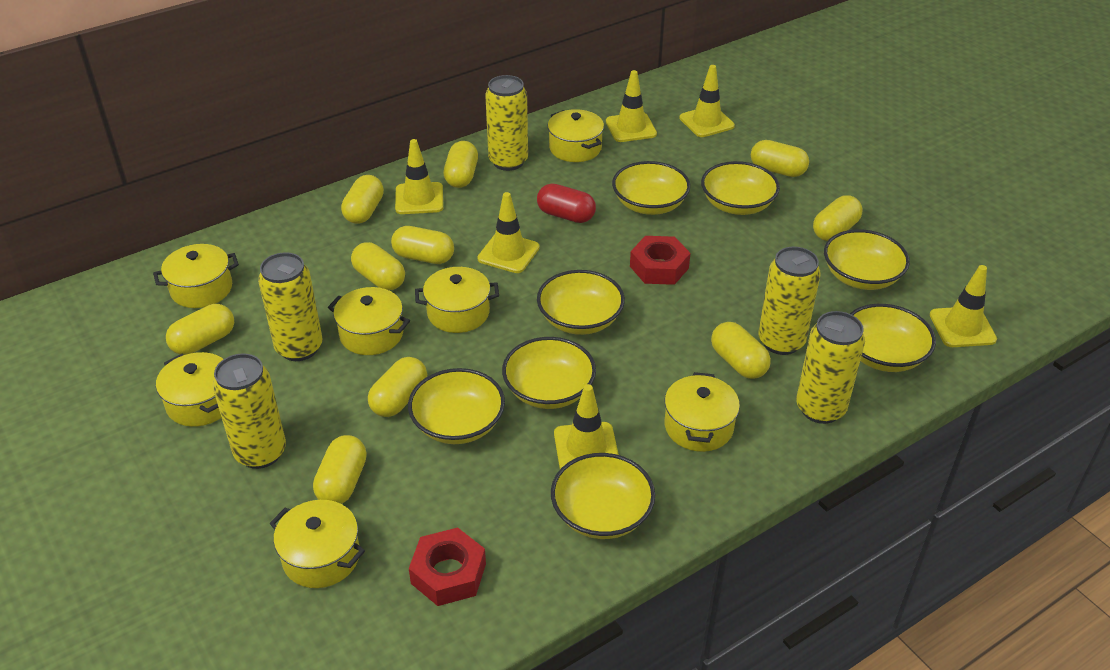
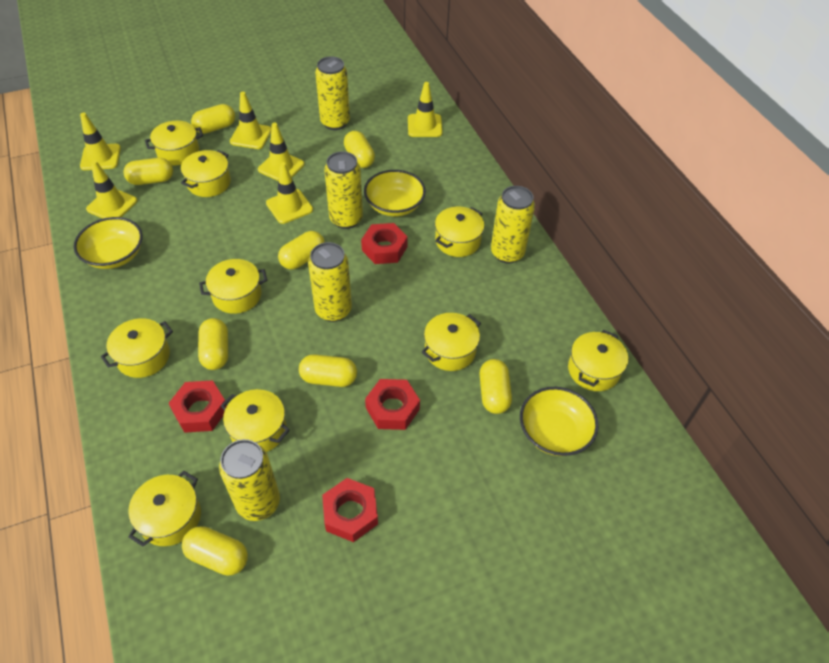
red capsule: 1 -> 0
red nut: 2 -> 4
yellow bowl: 8 -> 3
yellow capsule: 10 -> 8
yellow pot: 7 -> 9

